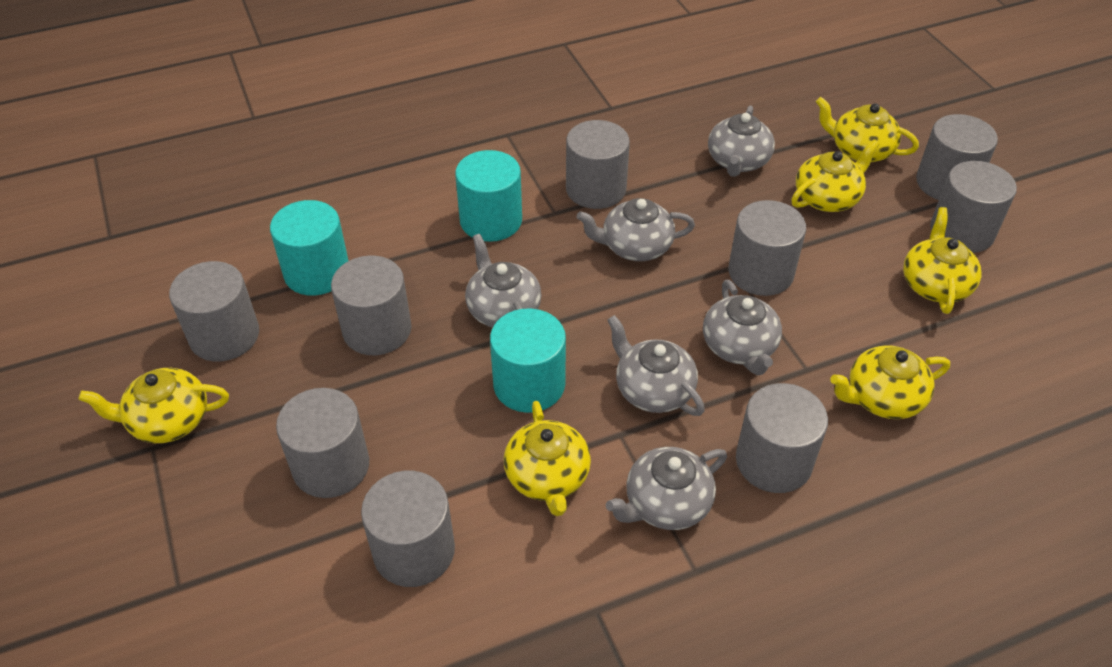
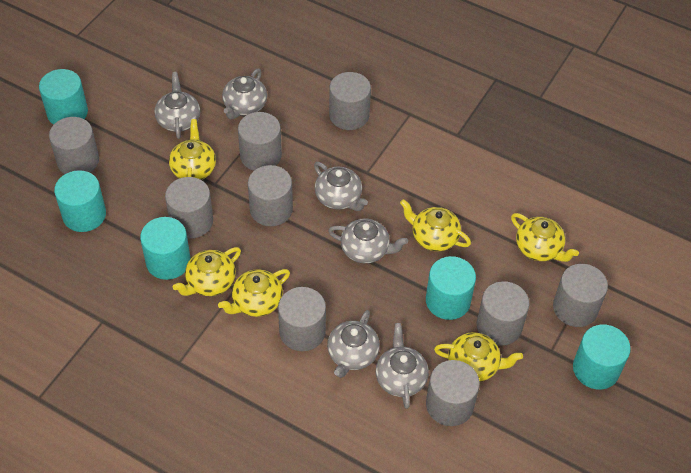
turquoise cylinder: 3 -> 5

